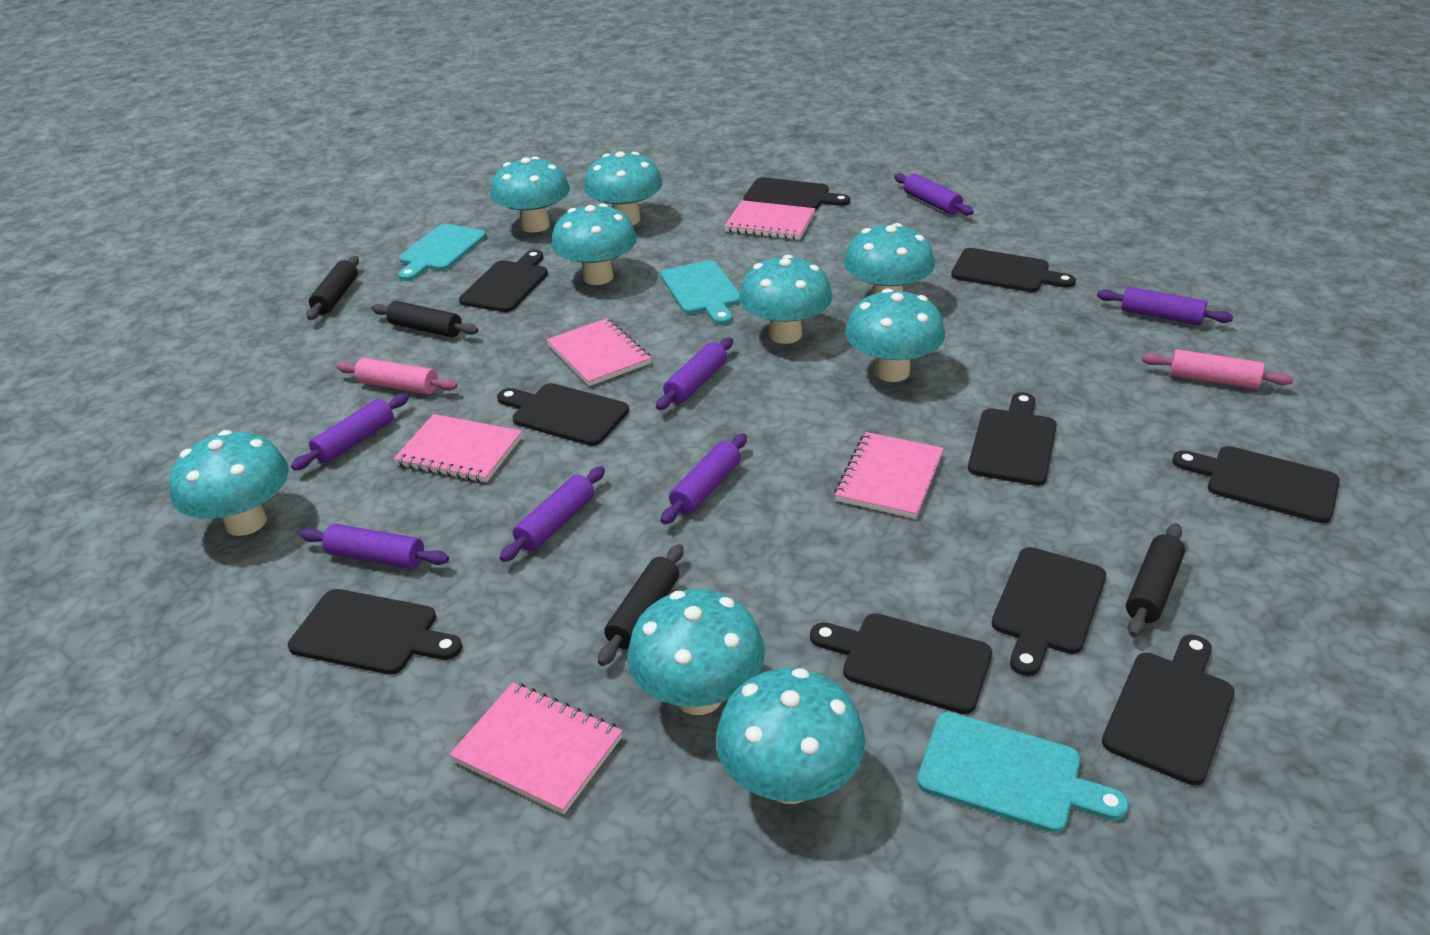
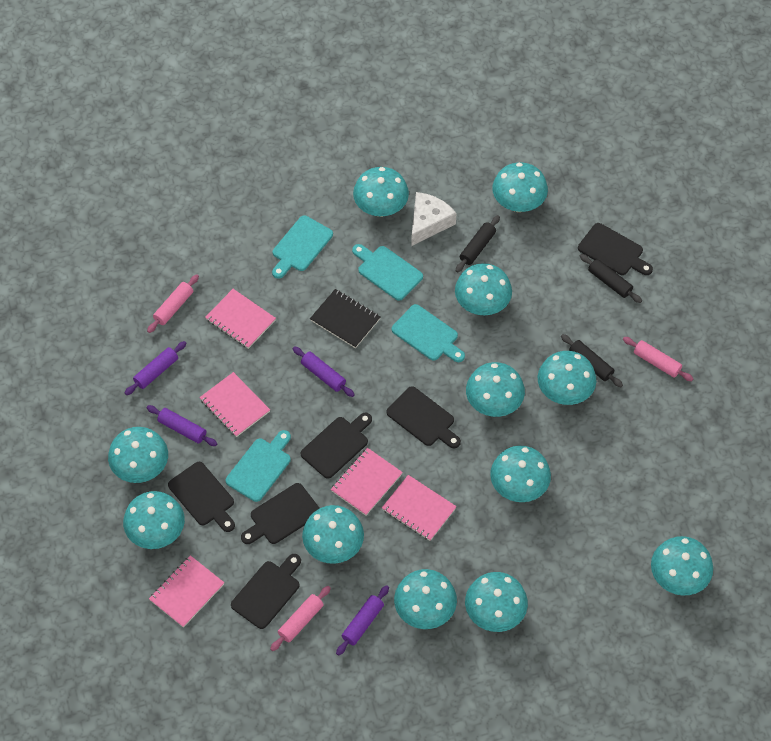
black cutting board: 10 -> 6
black notebook: 0 -> 1
black rolling pin: 4 -> 3
pink rolling pin: 2 -> 3
purple rolling pin: 7 -> 4
turquoise cutting board: 3 -> 4
turquoise mushroom: 9 -> 12
white cheese: 0 -> 1

